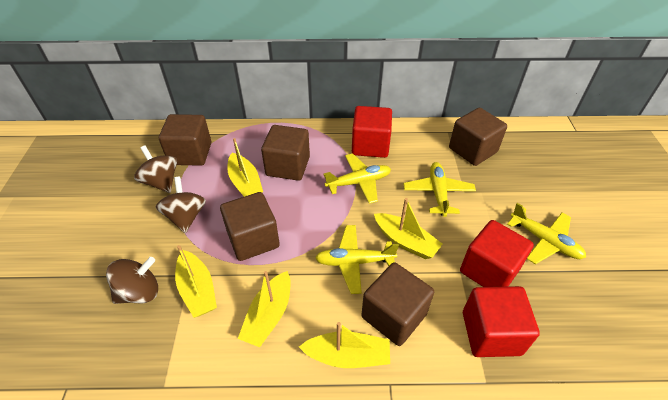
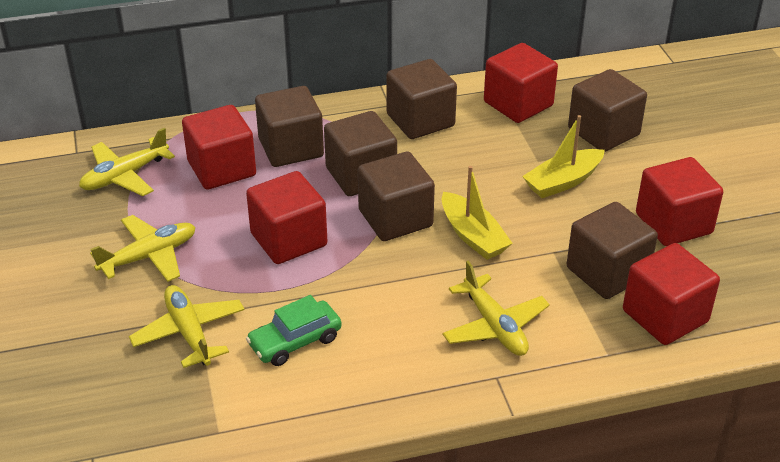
brown cube: 5 -> 6
brown spinning top: 3 -> 0
green car: 0 -> 1
red cube: 3 -> 5
yellow boat: 5 -> 2

